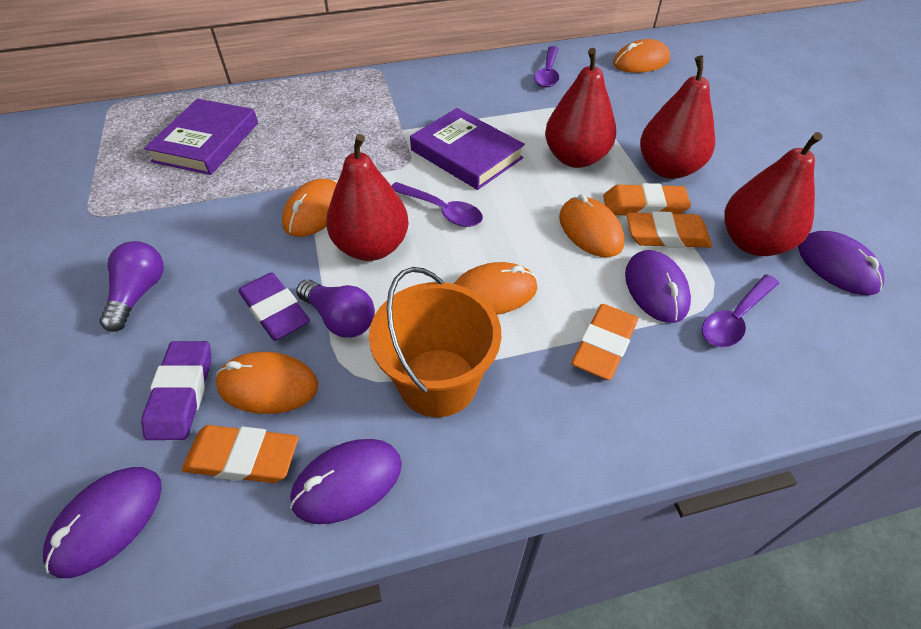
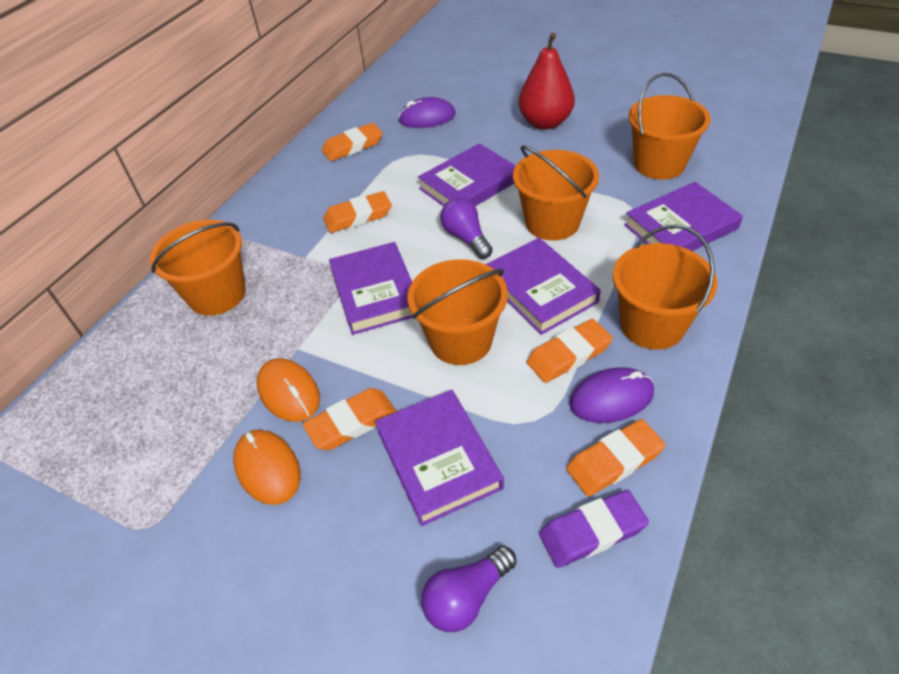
orange bucket: 1 -> 5
orange eraser: 4 -> 5
orange mouse: 5 -> 2
purple book: 2 -> 5
purple eraser: 2 -> 1
purple mouse: 4 -> 2
purple spoon: 3 -> 0
red pear: 4 -> 1

